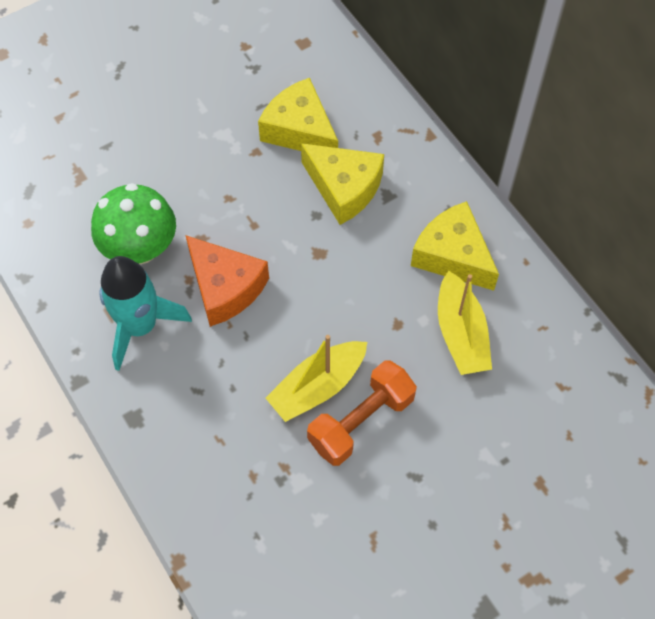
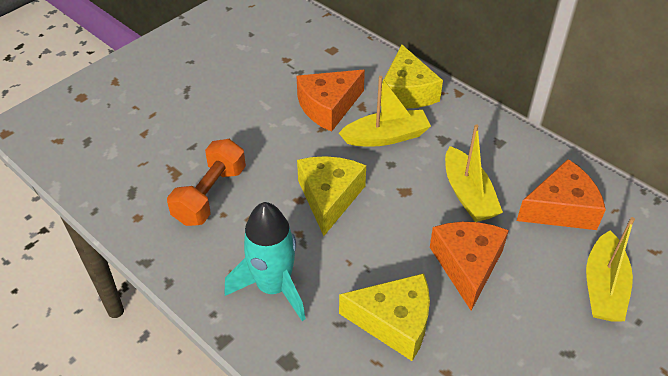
green mushroom: 1 -> 0
orange cheese: 1 -> 3
yellow boat: 2 -> 3

